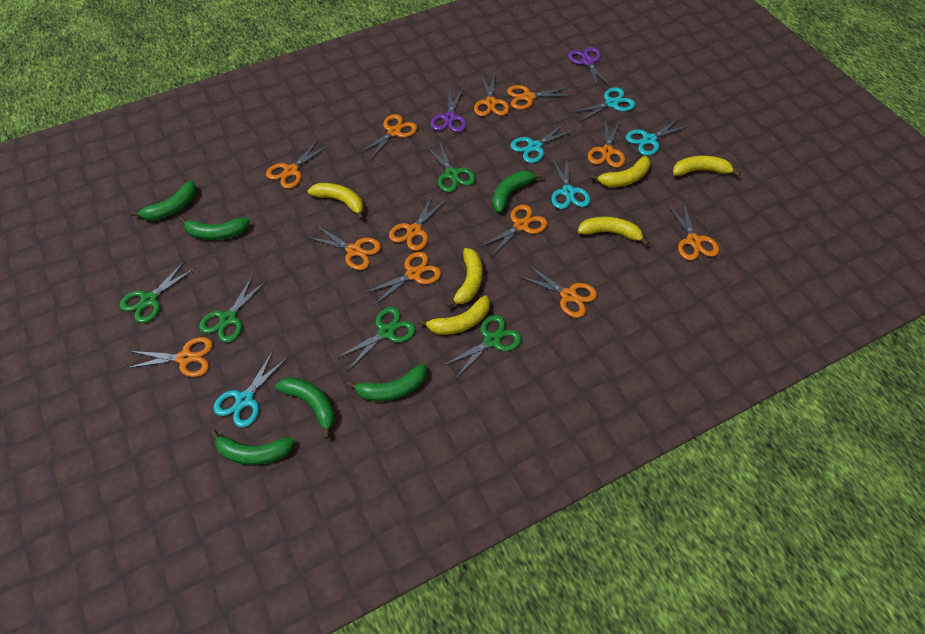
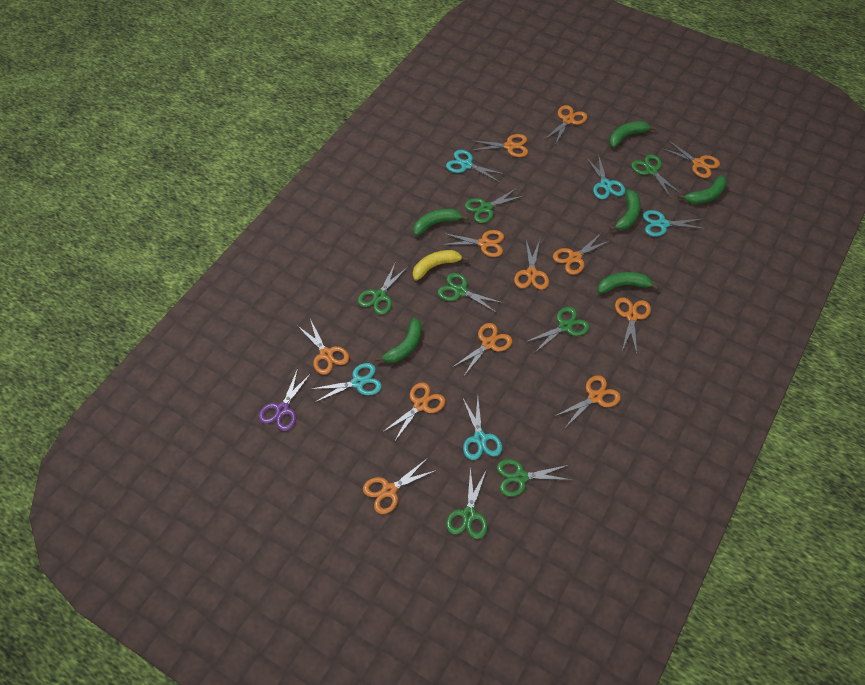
green scissors: 5 -> 7
purple scissors: 2 -> 1
yellow banana: 6 -> 1

